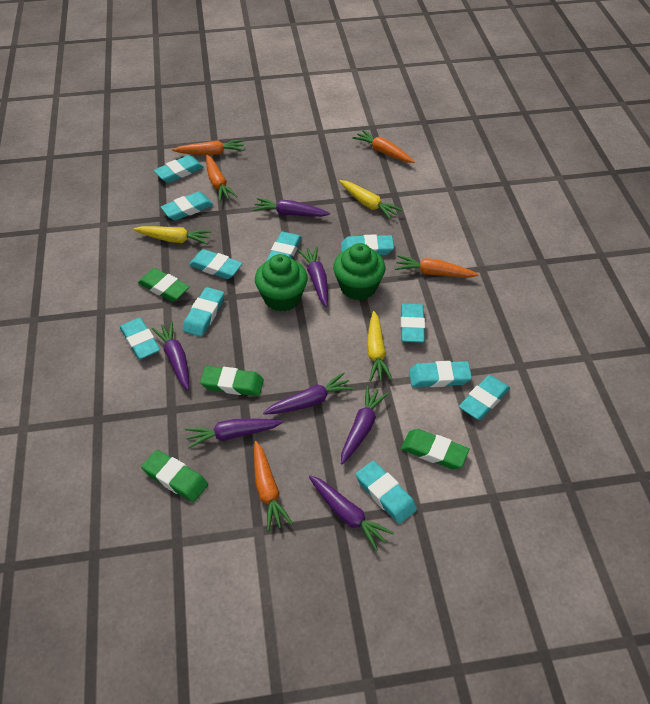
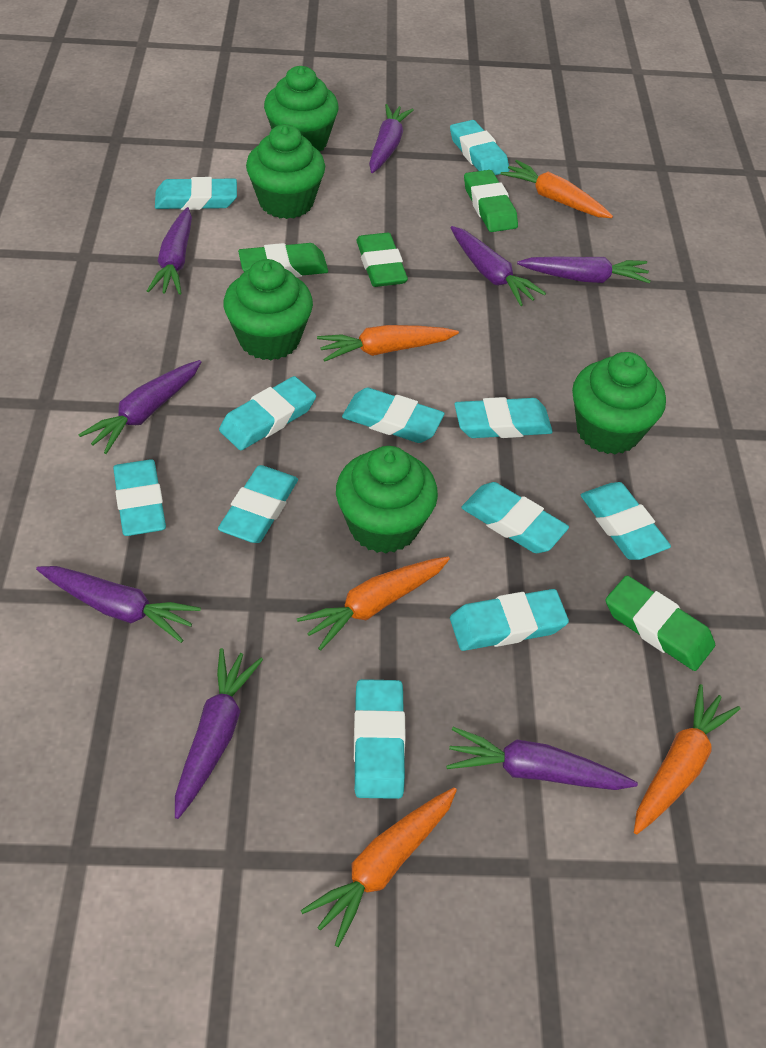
green cupcake: 2 -> 5
purple carrot: 7 -> 8
yellow carrot: 3 -> 0

